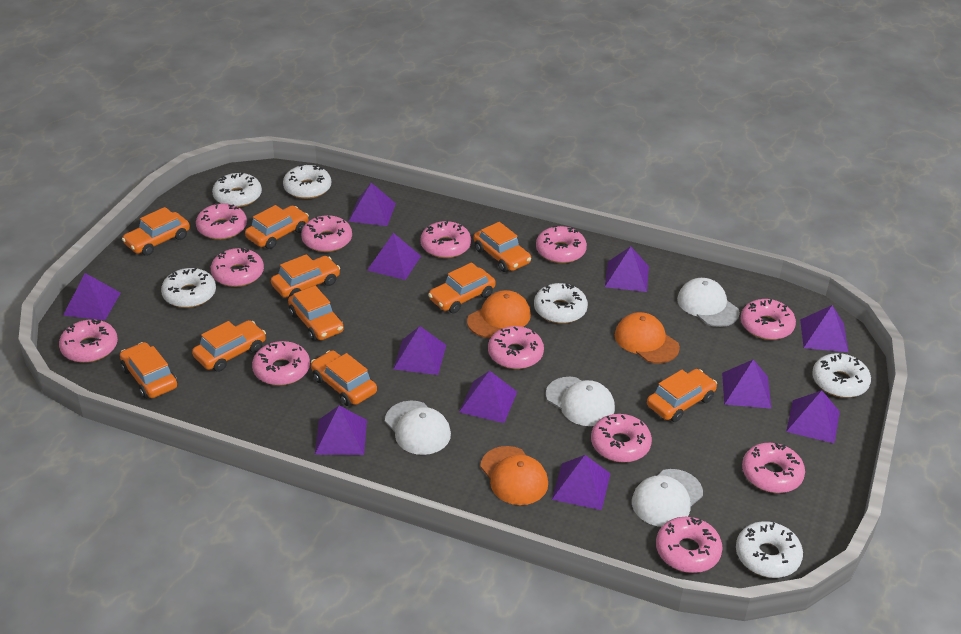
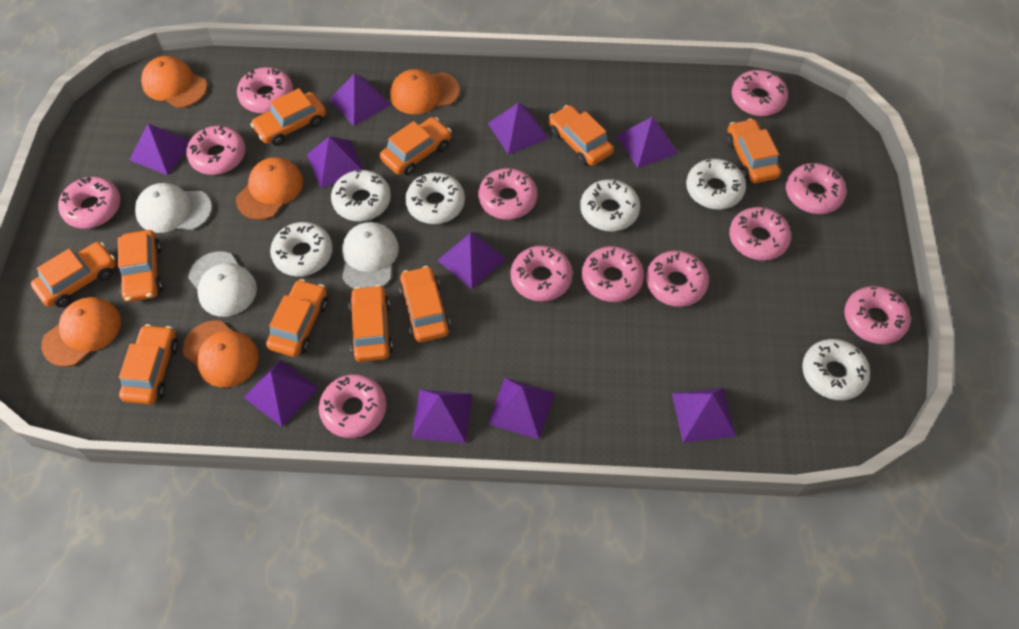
orange cap: 3 -> 5
purple pyramid: 11 -> 10
white cap: 4 -> 3

